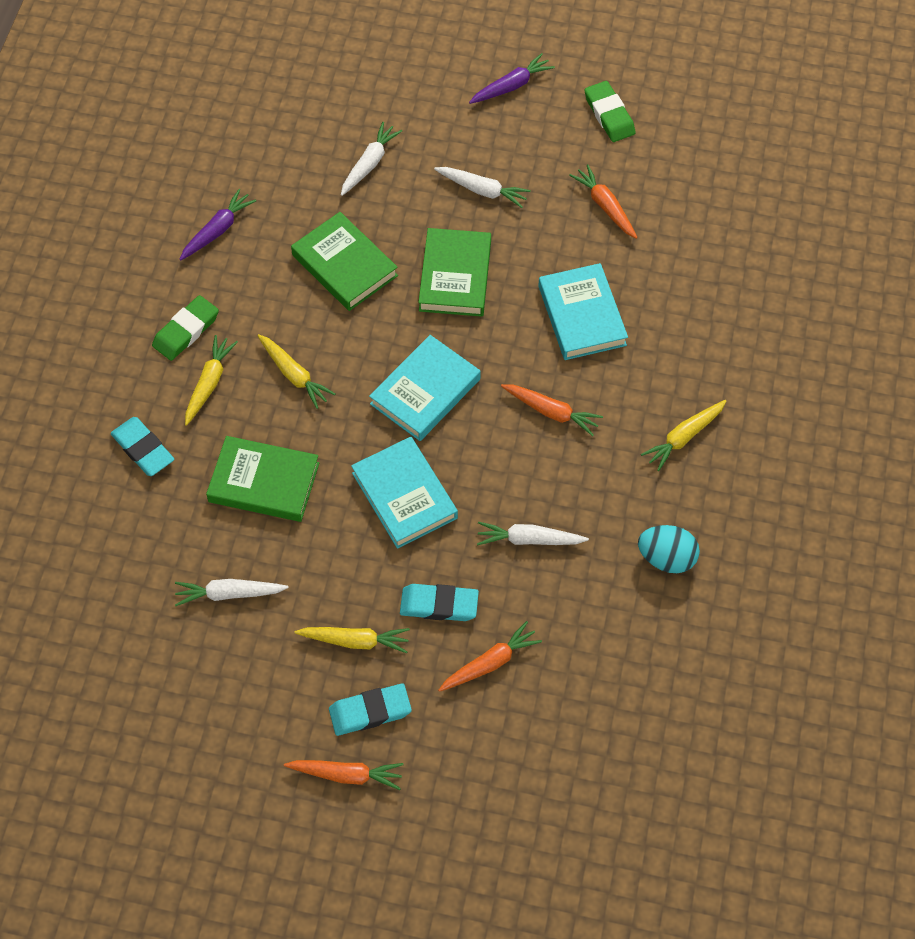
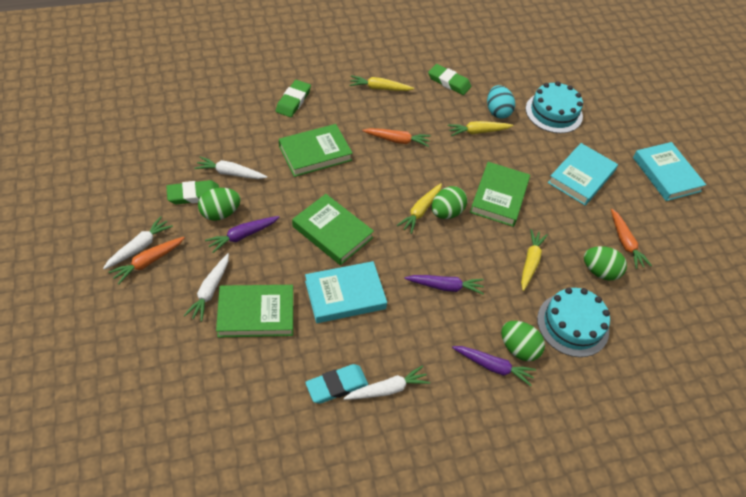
green book: 3 -> 4
green egg: 0 -> 4
green eraser: 2 -> 3
orange carrot: 4 -> 3
purple carrot: 2 -> 3
turquoise cake: 0 -> 2
turquoise eraser: 3 -> 1

